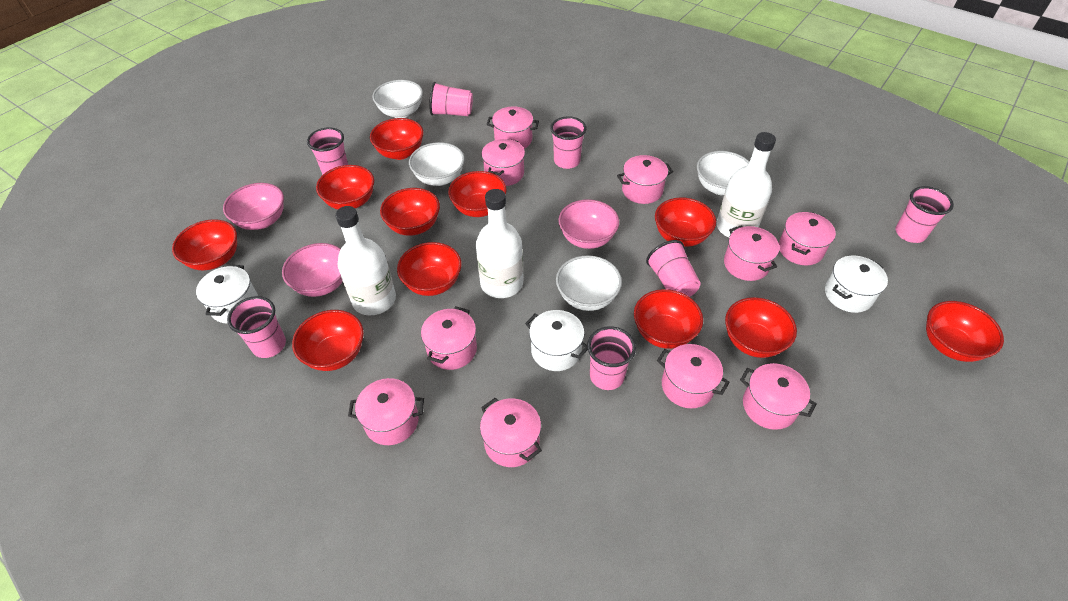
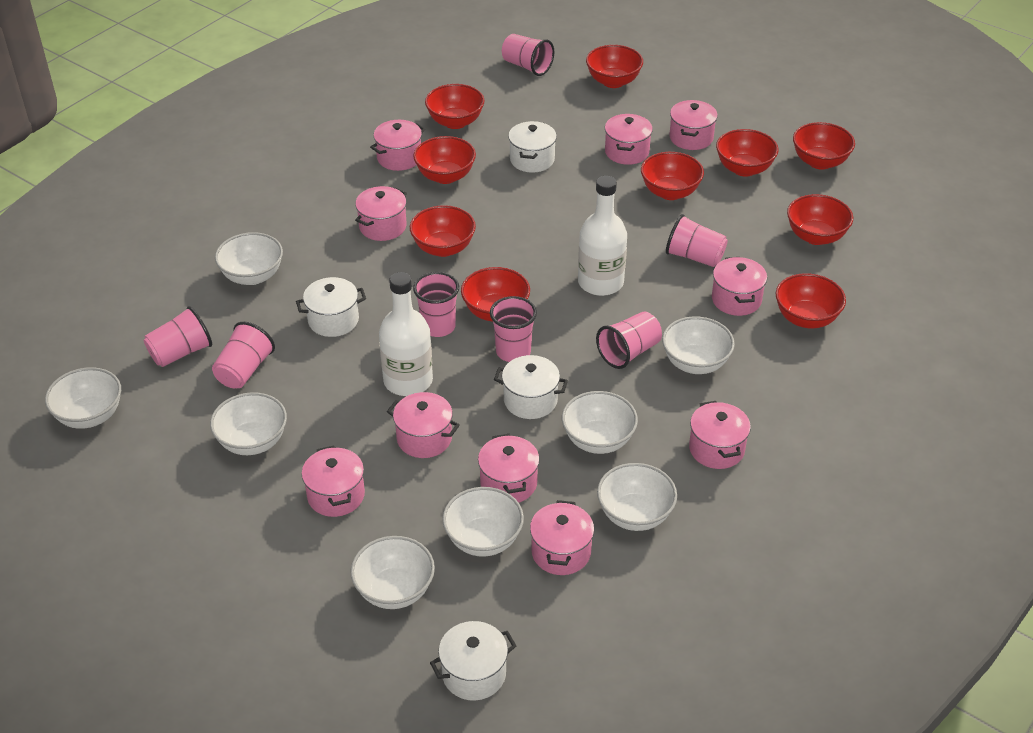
pink bowl: 3 -> 0
red bowl: 11 -> 10
white bottle: 3 -> 2
white bowl: 4 -> 8
white pot: 3 -> 4

